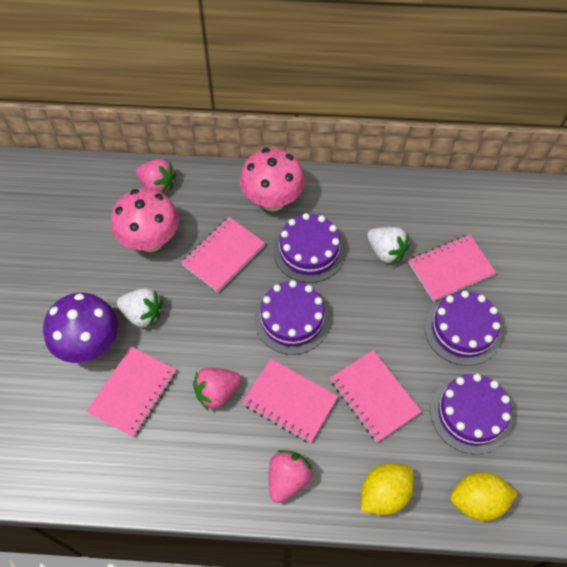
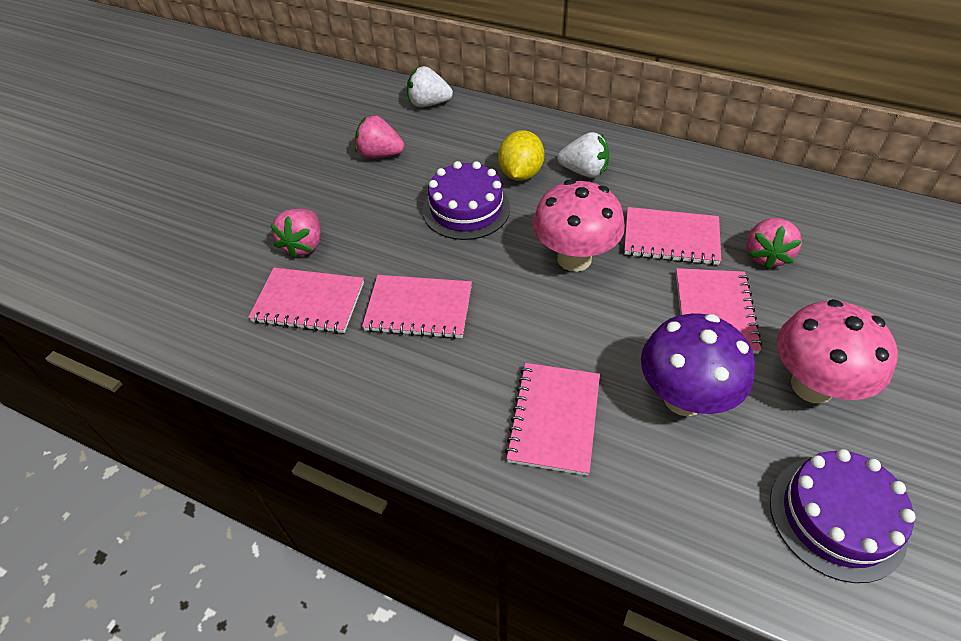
purple cake: 4 -> 2
yellow lemon: 2 -> 1

